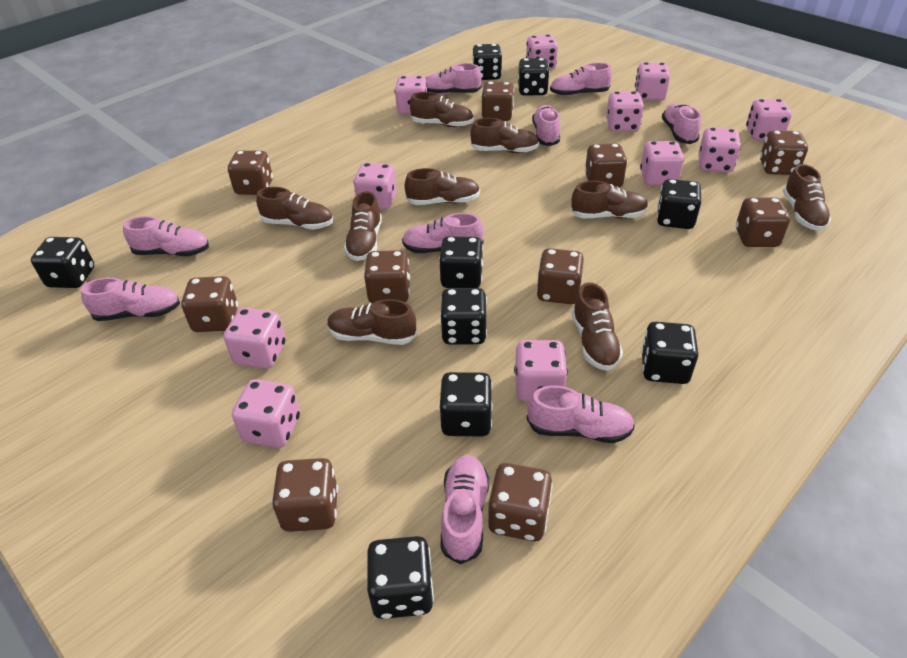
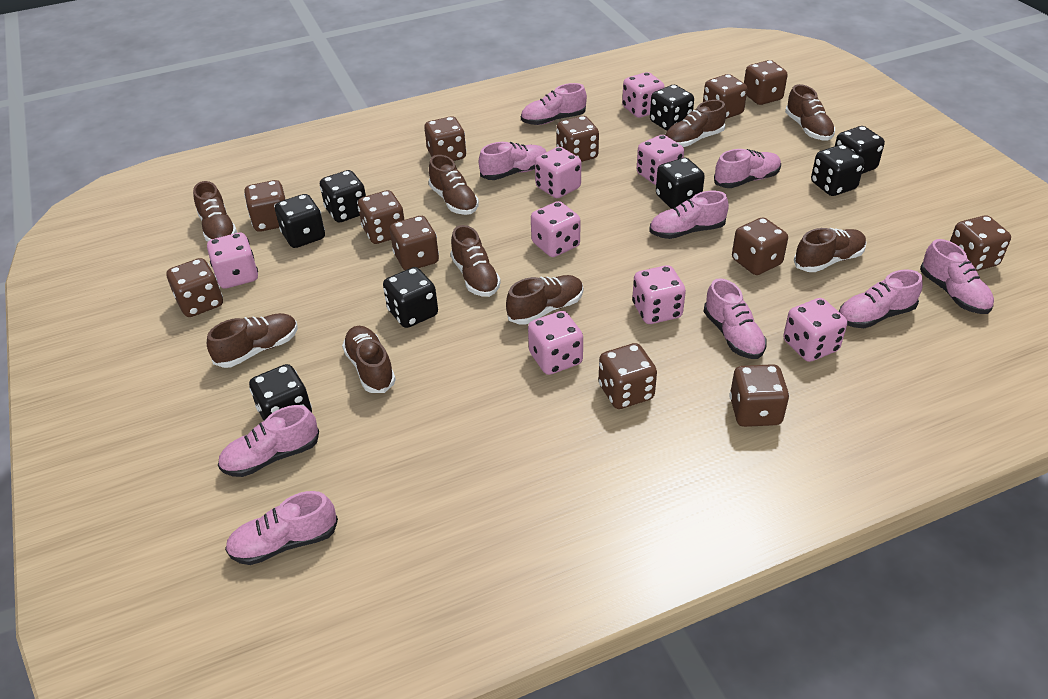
black dice: 9 -> 8
brown dice: 10 -> 12
pink dice: 11 -> 8

